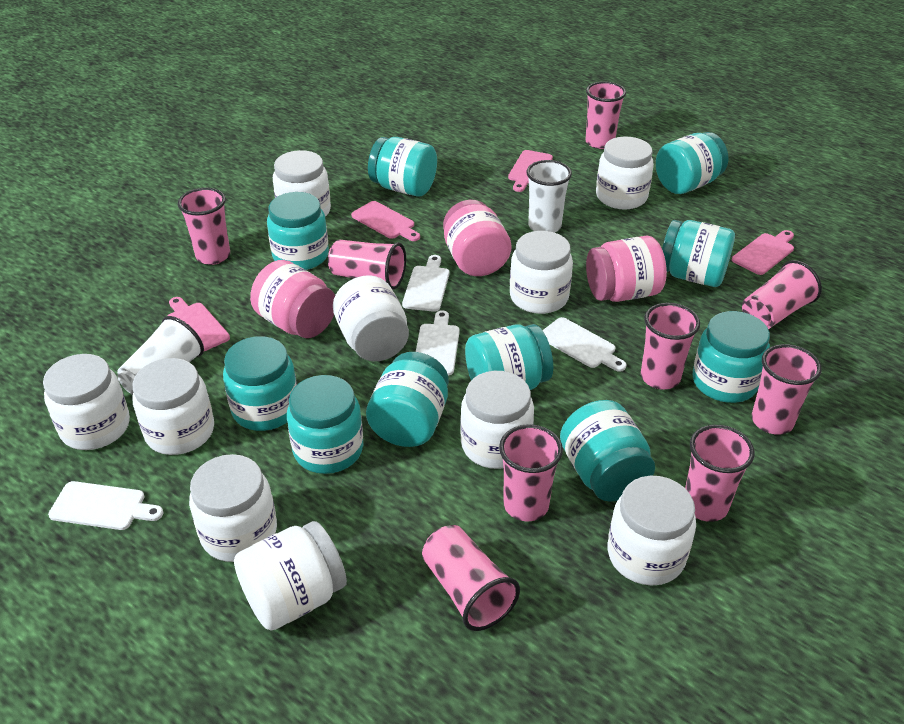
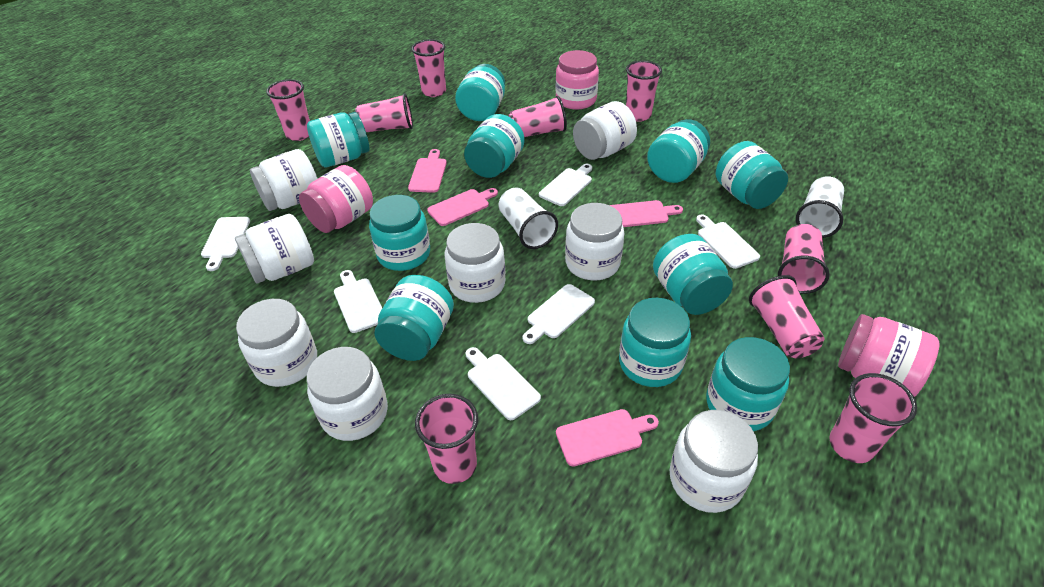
white cutting board: 4 -> 6
white jar: 10 -> 8

